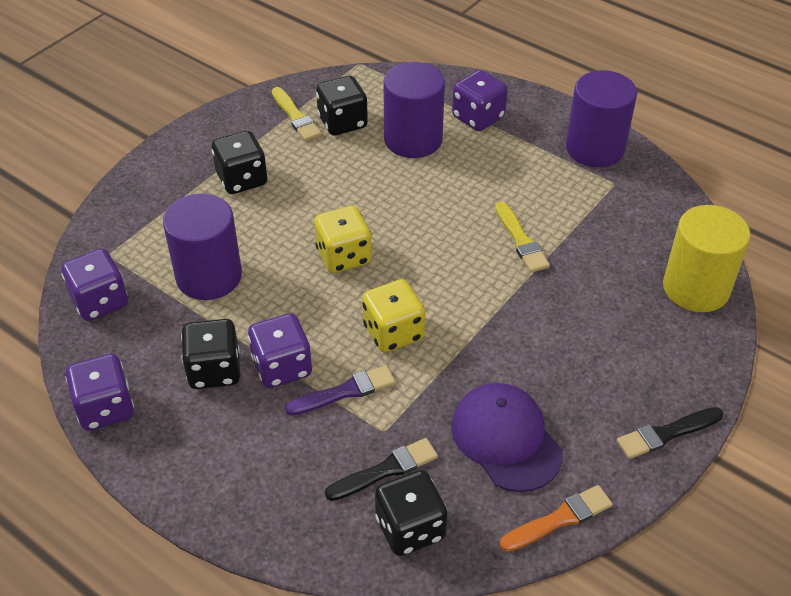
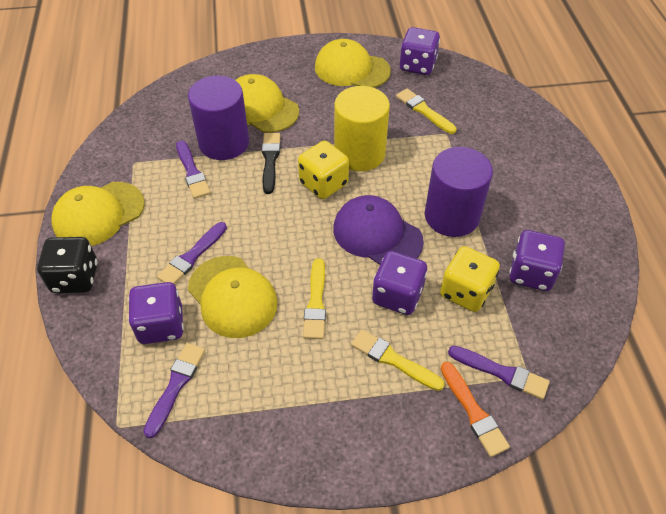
black brush: 2 -> 1
black dice: 4 -> 1
purple brush: 1 -> 4
purple cylinder: 3 -> 2
yellow brush: 2 -> 3
yellow cap: 0 -> 4

